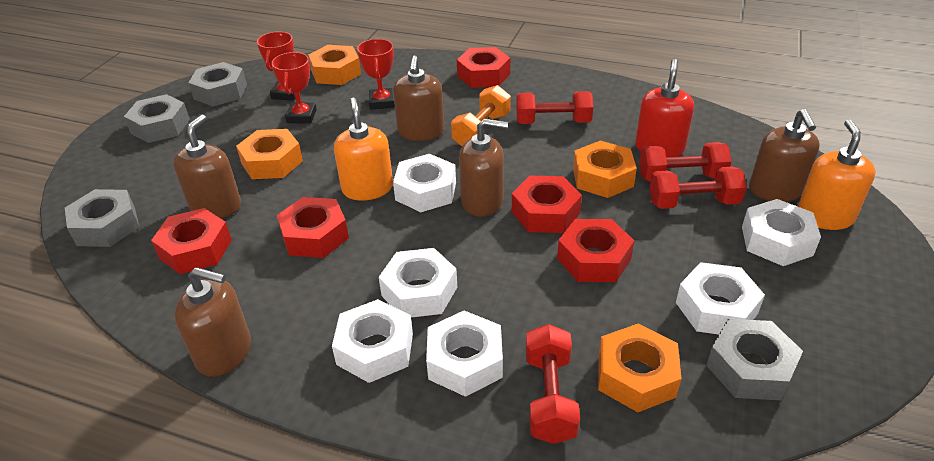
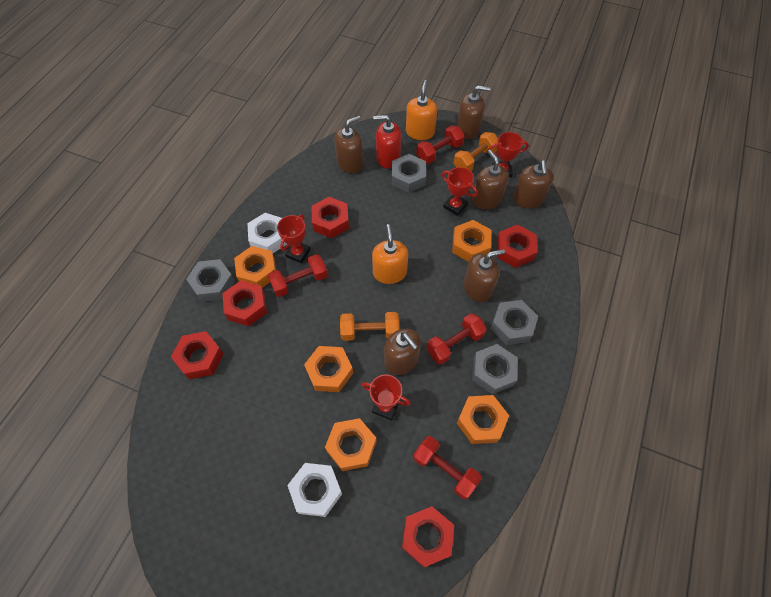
brown soap dispenser: 5 -> 6
orange dumbbell: 1 -> 2
orange nut: 4 -> 5
red trophy: 3 -> 4
white nut: 6 -> 2

